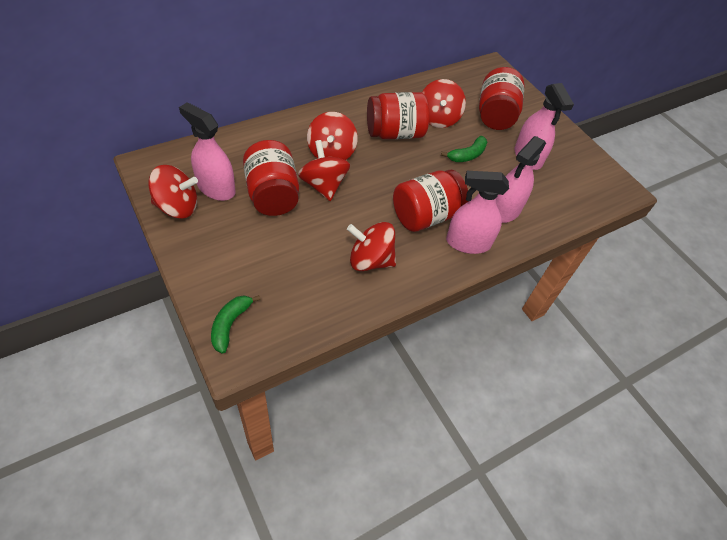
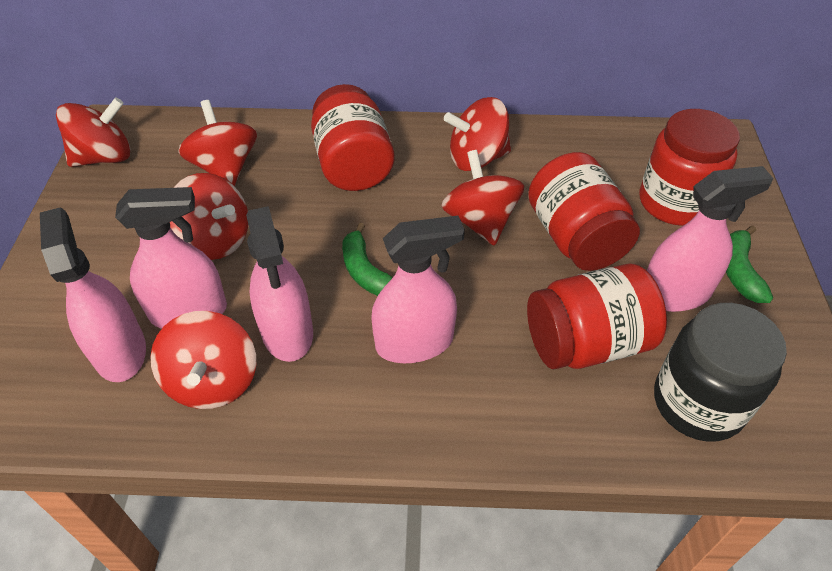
black jar: 0 -> 1
pink spray bottle: 4 -> 5
red spinning top: 5 -> 6

